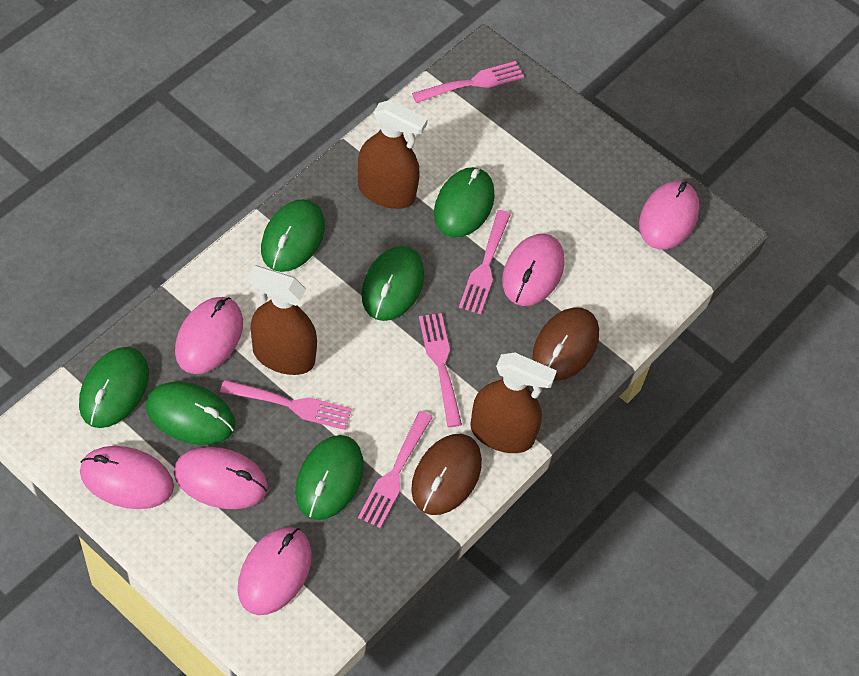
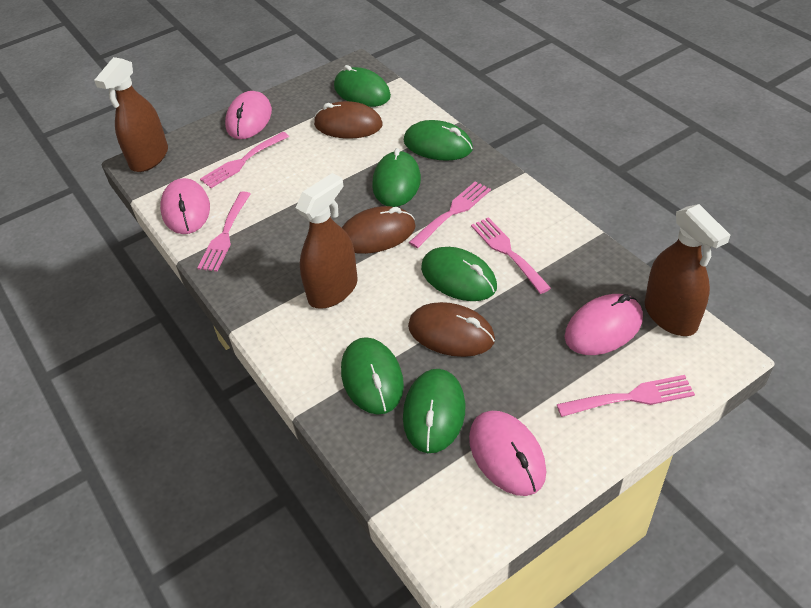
brown mouse: 2 -> 3
pink mouse: 6 -> 4

